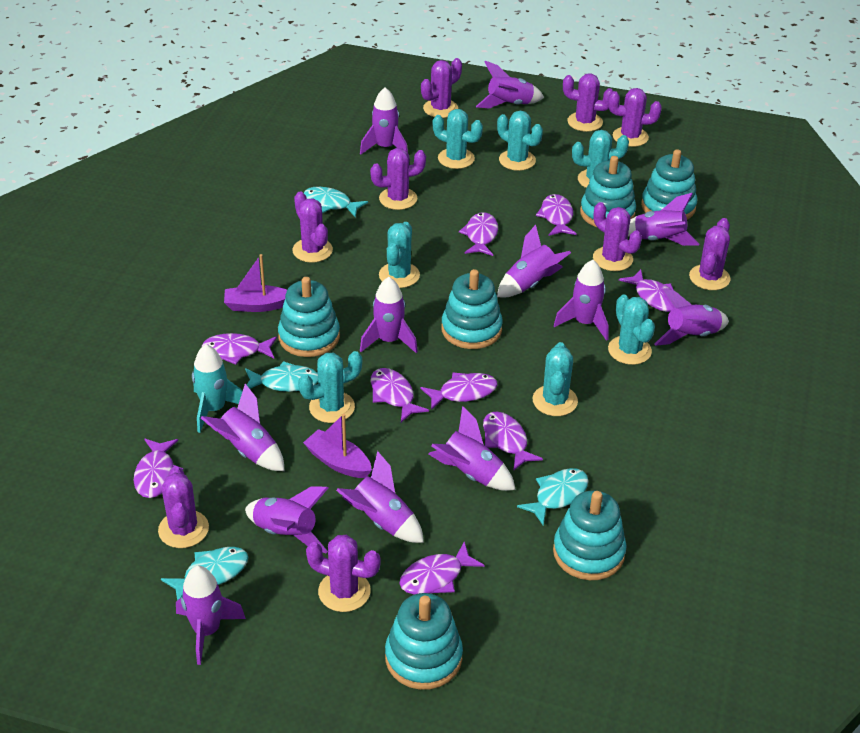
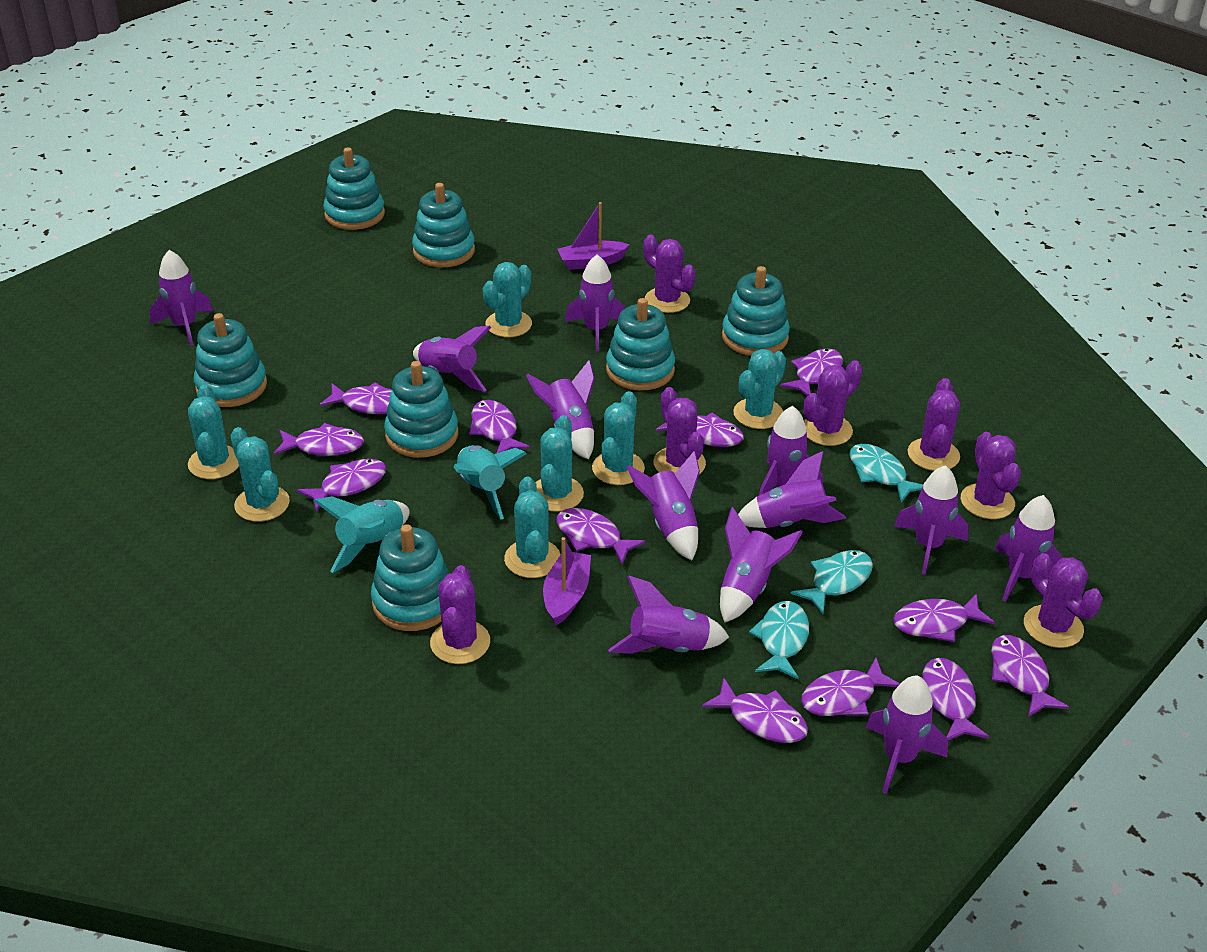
purple cactus: 9 -> 7
purple fish: 9 -> 12
turquoise fish: 4 -> 3
turquoise rocket: 1 -> 2
turquoise stacking toy: 6 -> 7

